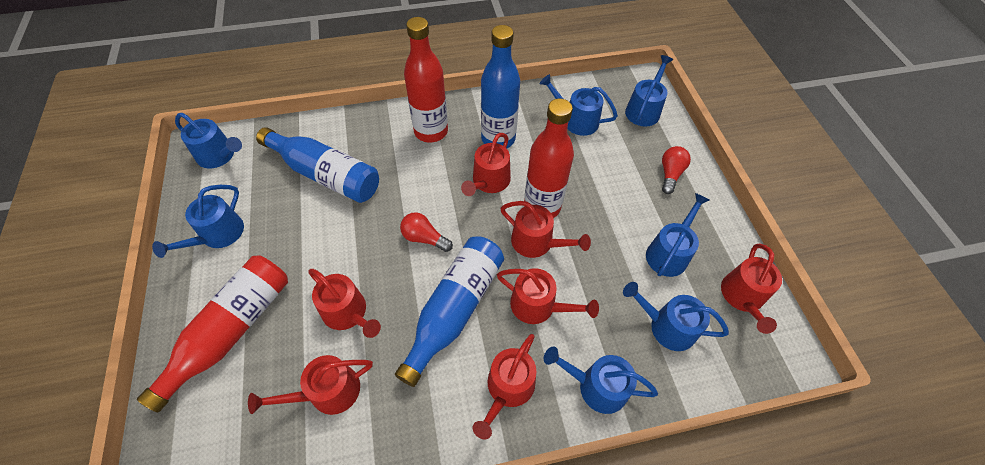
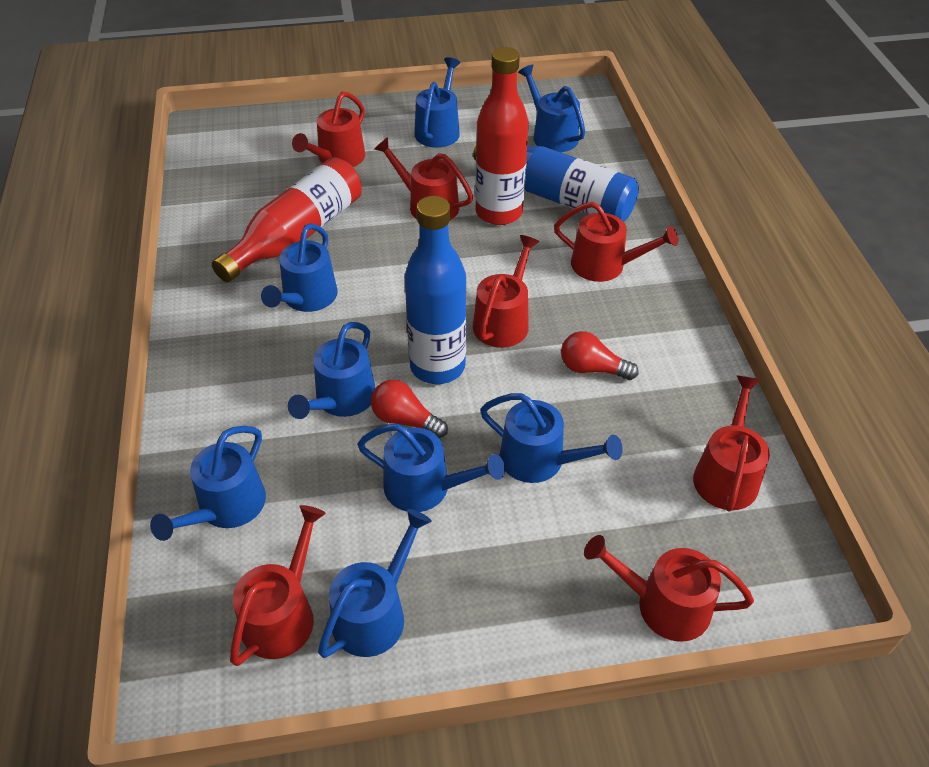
blue bottle: 3 -> 2
blue watering can: 7 -> 8
red bottle: 3 -> 2

